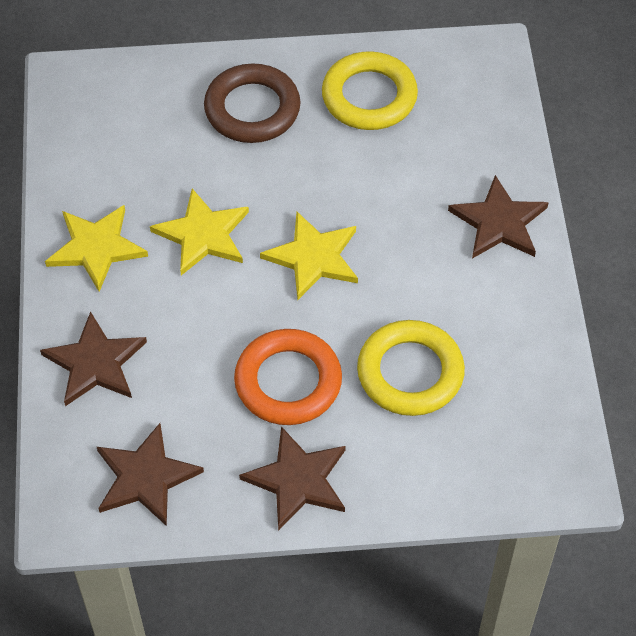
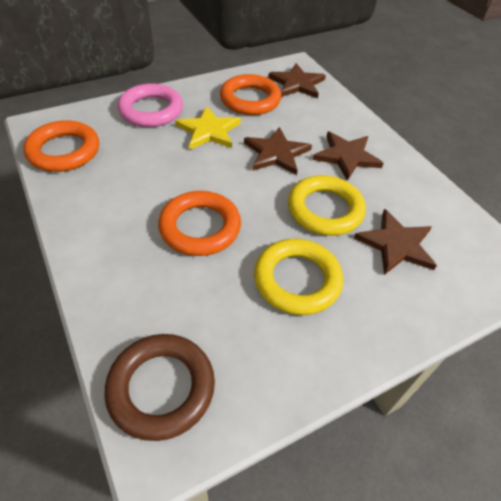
orange ring: 1 -> 3
pink ring: 0 -> 1
yellow star: 3 -> 1

